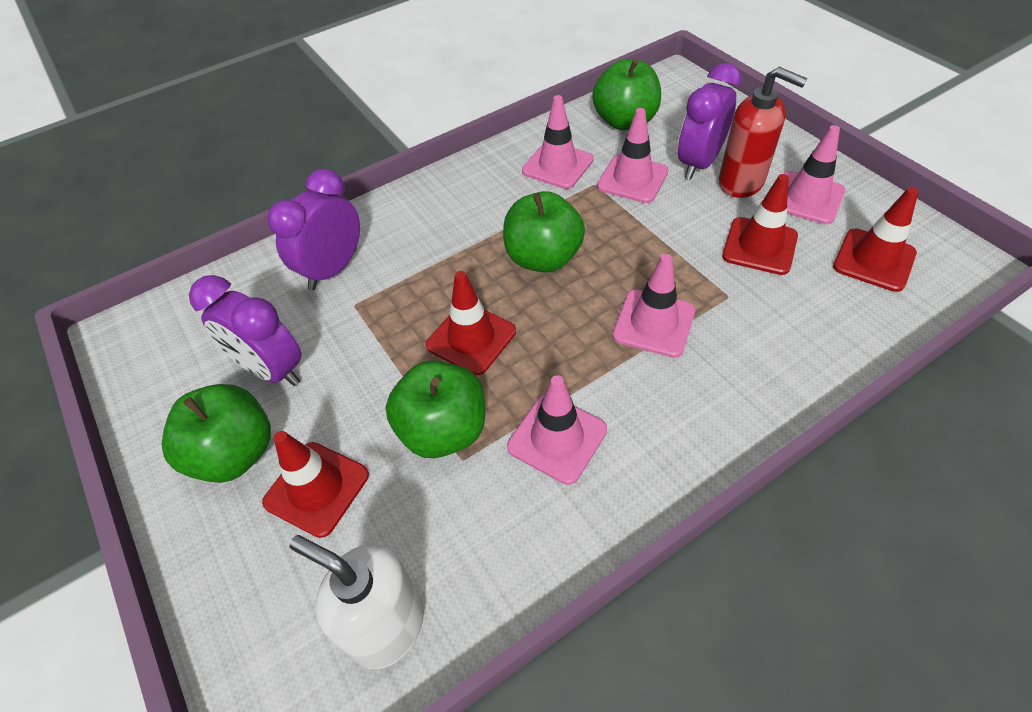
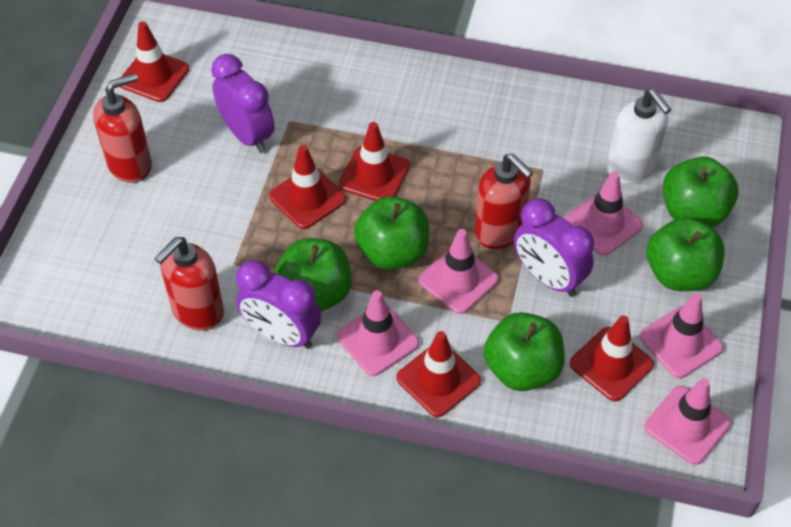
green apple: 4 -> 5
red soap dispenser: 1 -> 3
red traffic cone: 4 -> 5

